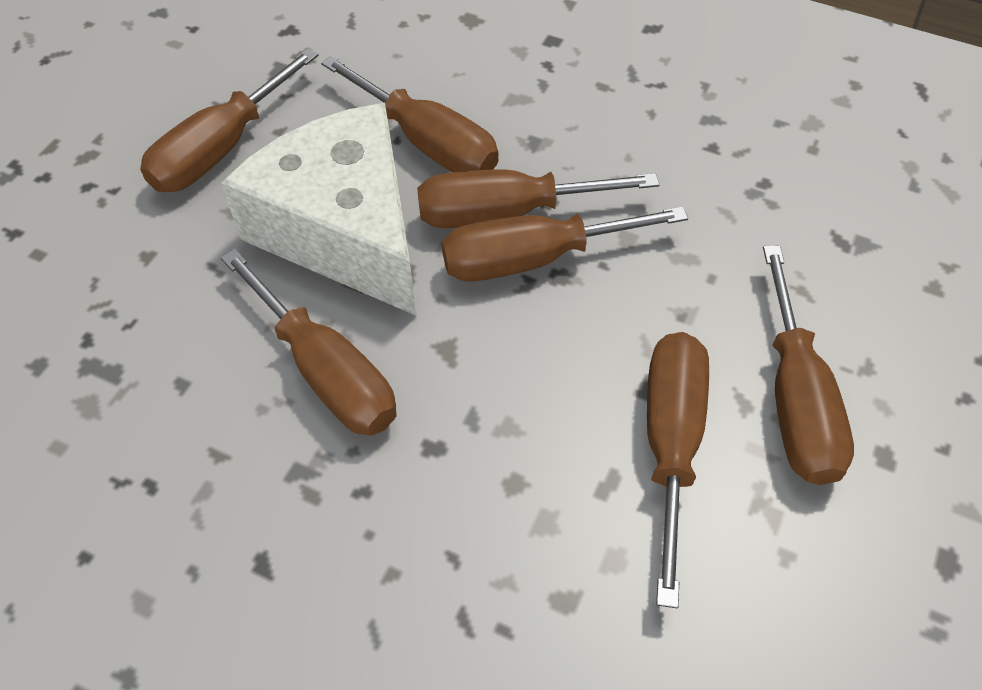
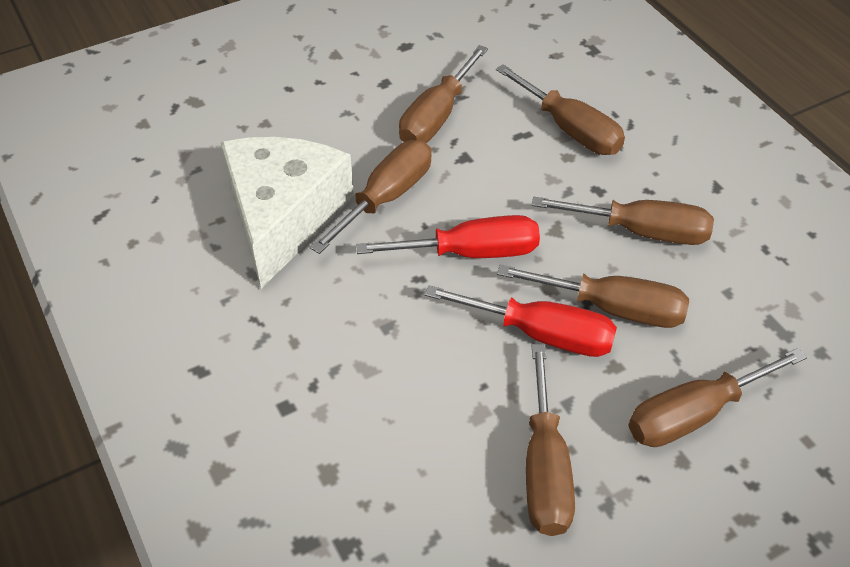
red screwdriver: 0 -> 2

